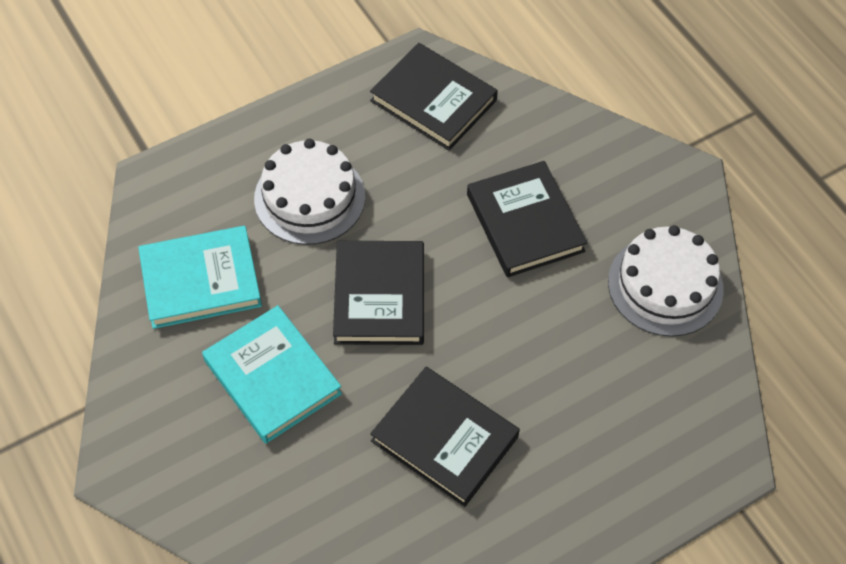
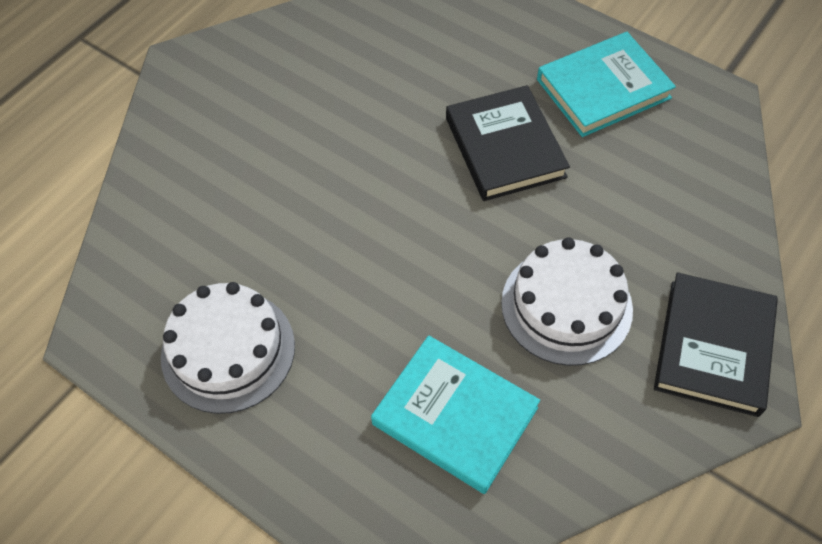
black book: 4 -> 2

